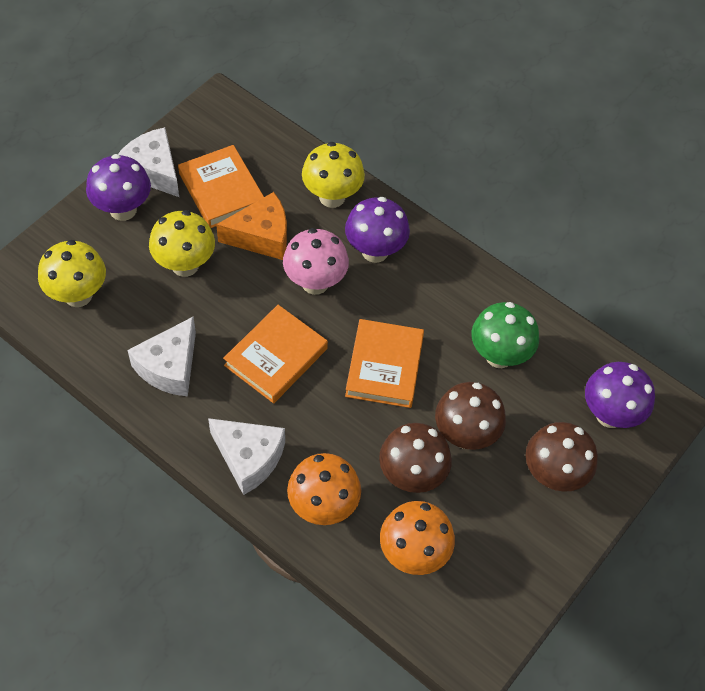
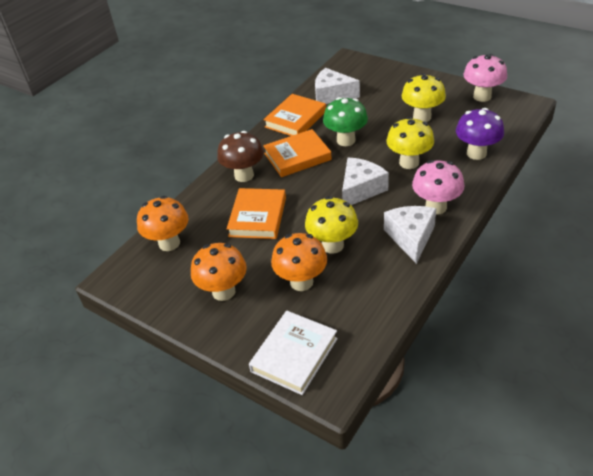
brown mushroom: 3 -> 1
orange cheese: 1 -> 0
orange mushroom: 2 -> 3
pink mushroom: 1 -> 2
purple mushroom: 3 -> 1
white book: 0 -> 1

